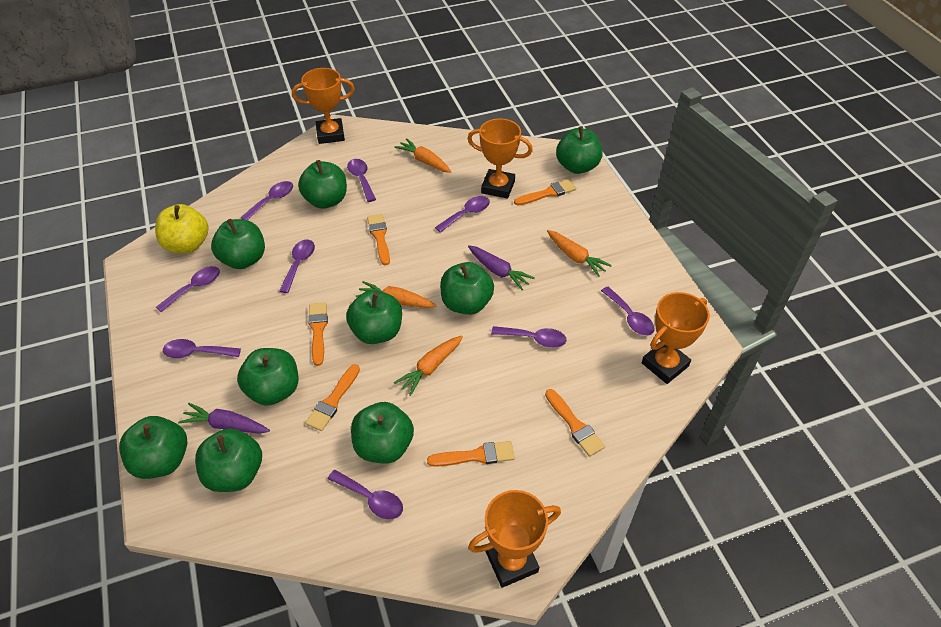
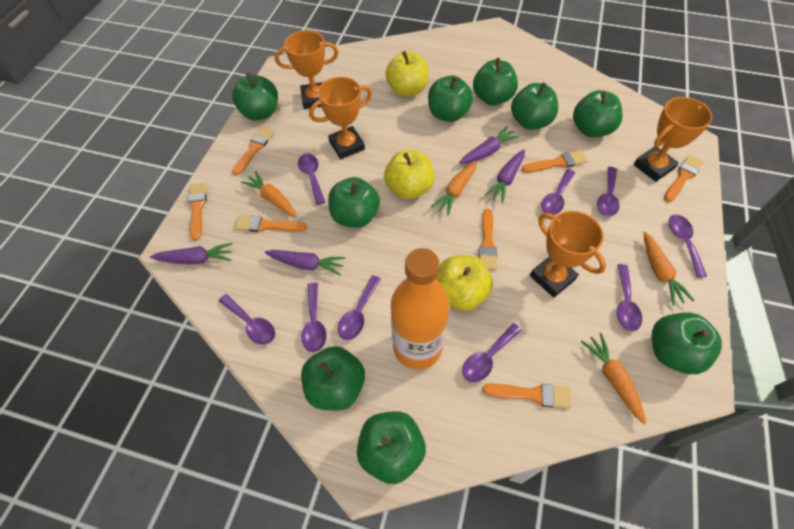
orange bottle: 0 -> 1
orange brush: 6 -> 7
purple carrot: 2 -> 4
yellow apple: 1 -> 3

